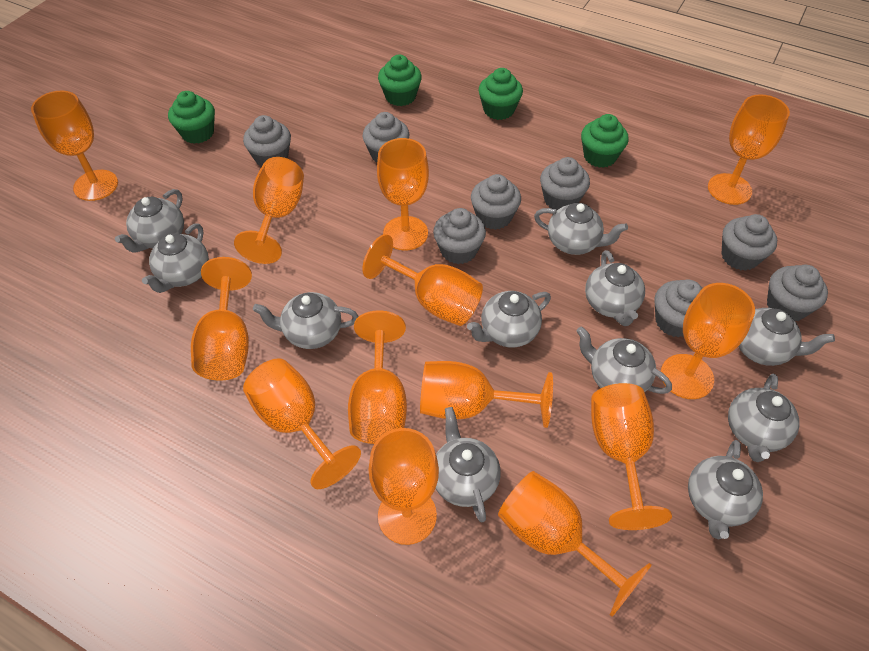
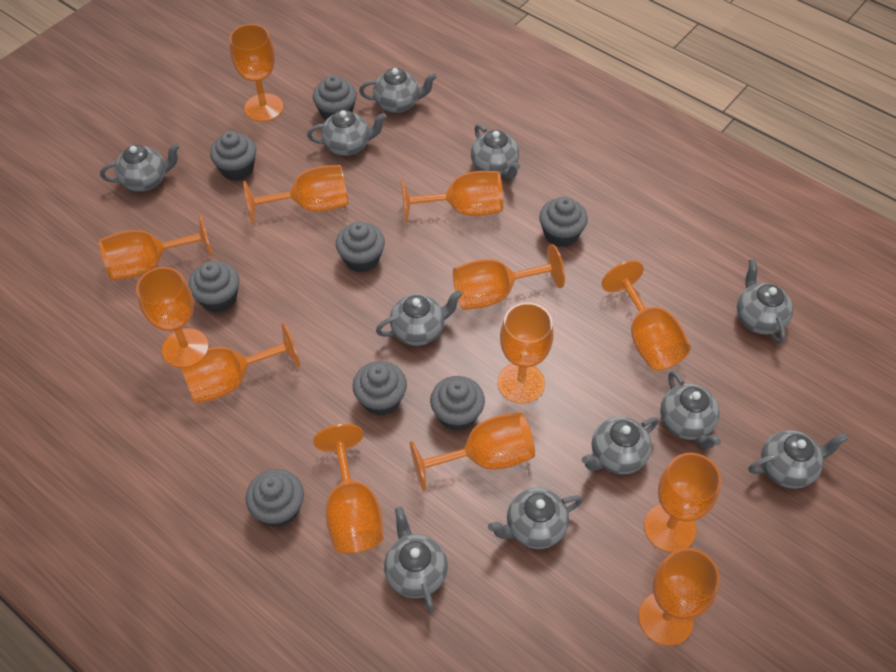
green cupcake: 4 -> 0

